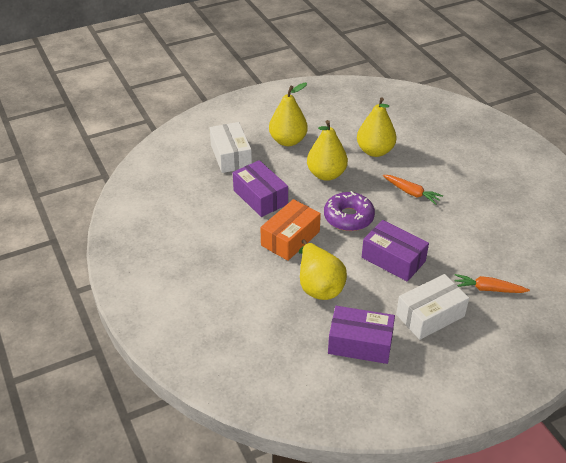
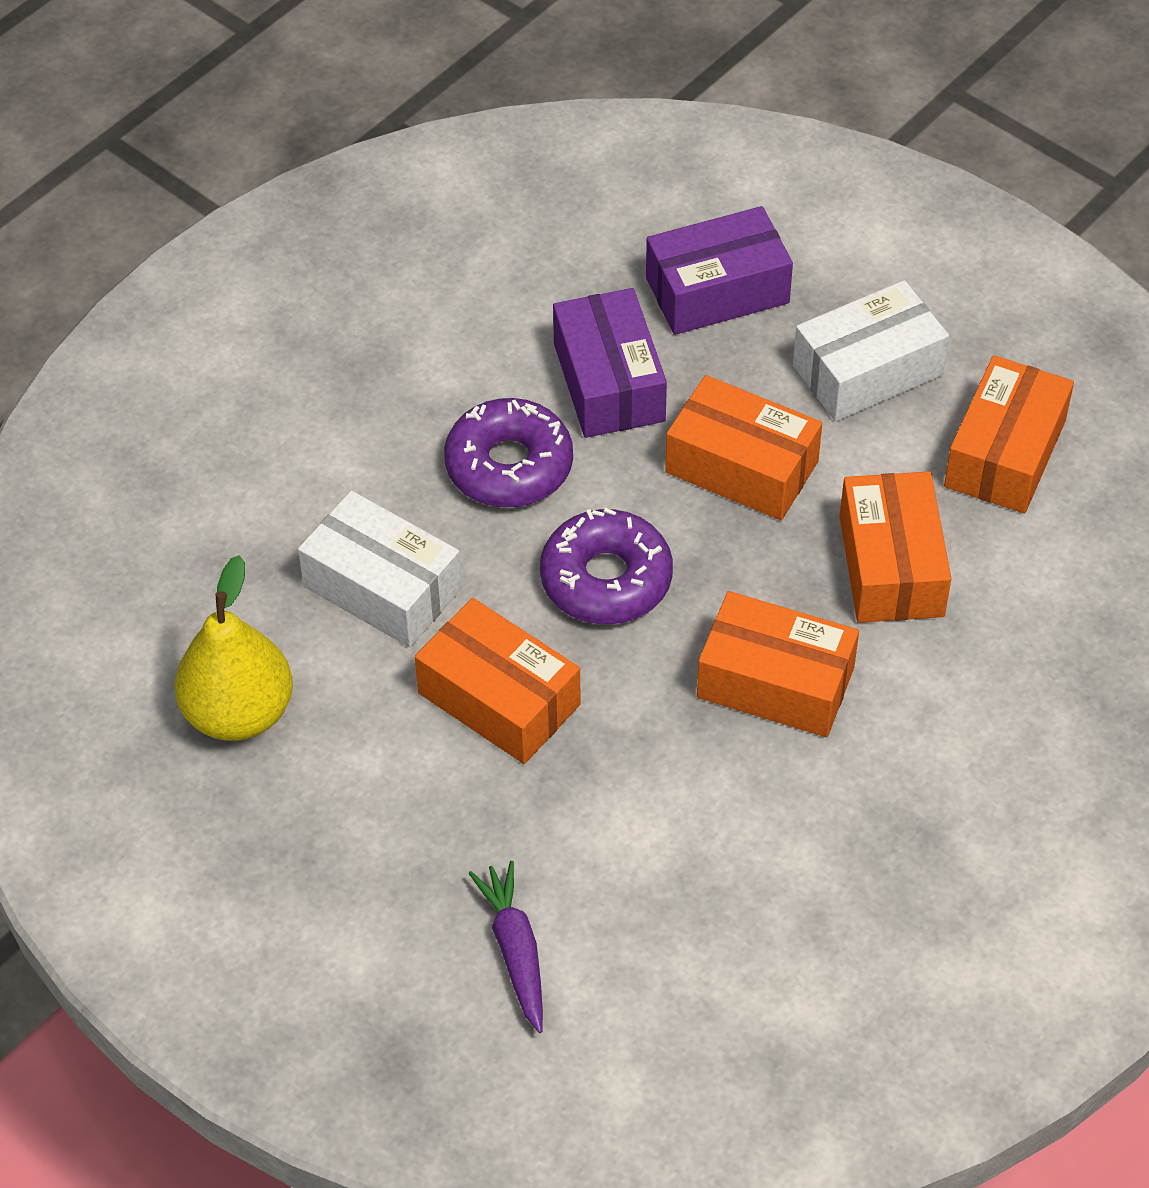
orange box: 1 -> 5
orange carrot: 2 -> 0
purple box: 3 -> 2
purple carrot: 0 -> 1
purple donut: 1 -> 2
yellow pear: 4 -> 1

